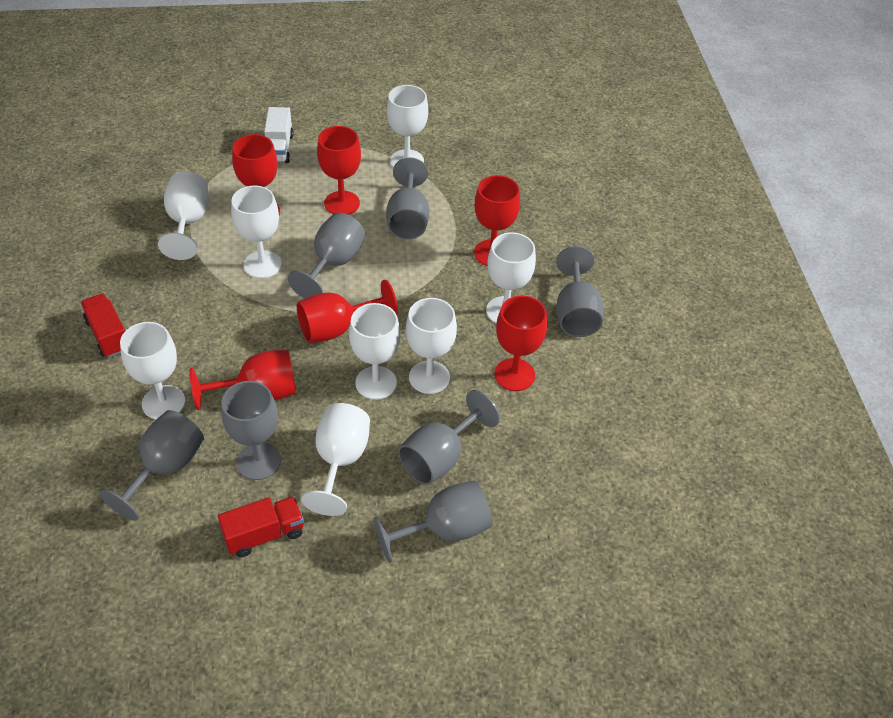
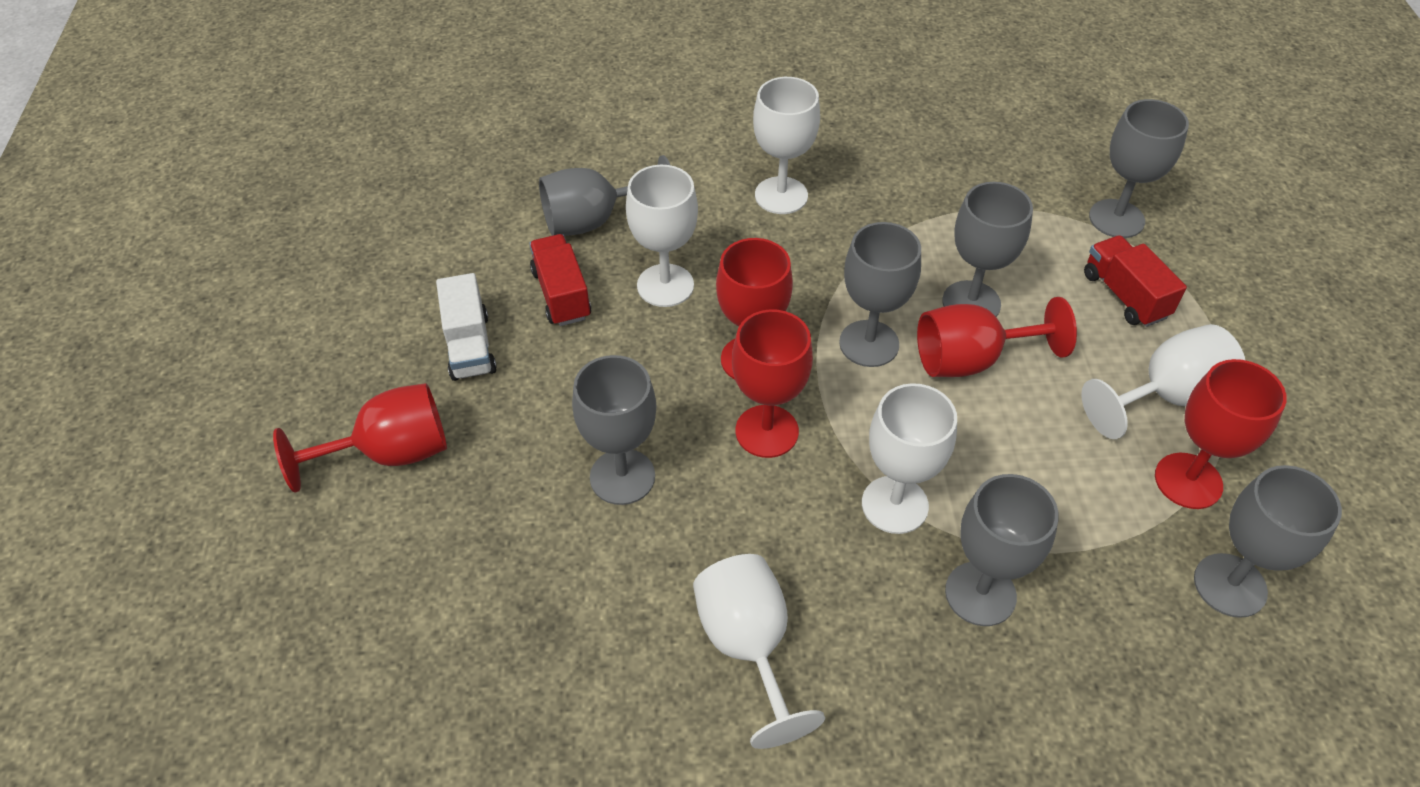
red goblet: 6 -> 5
white goblet: 8 -> 5

